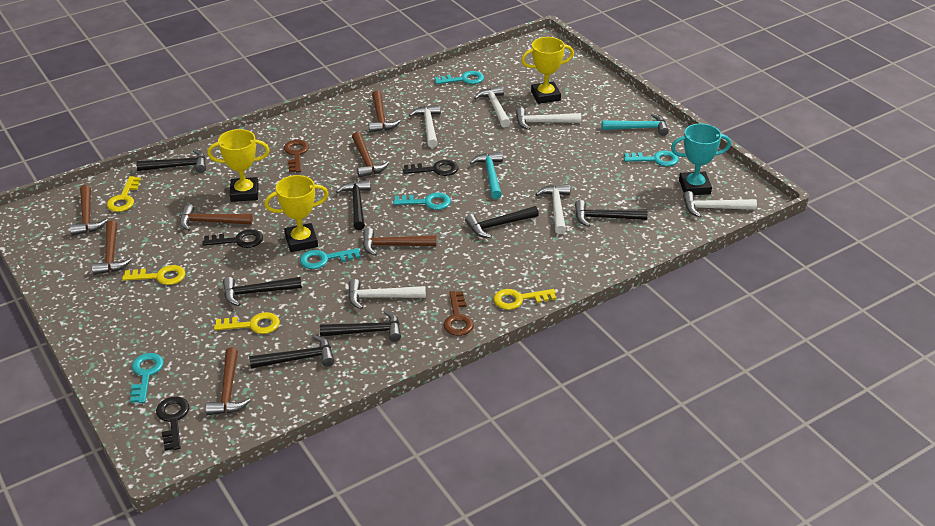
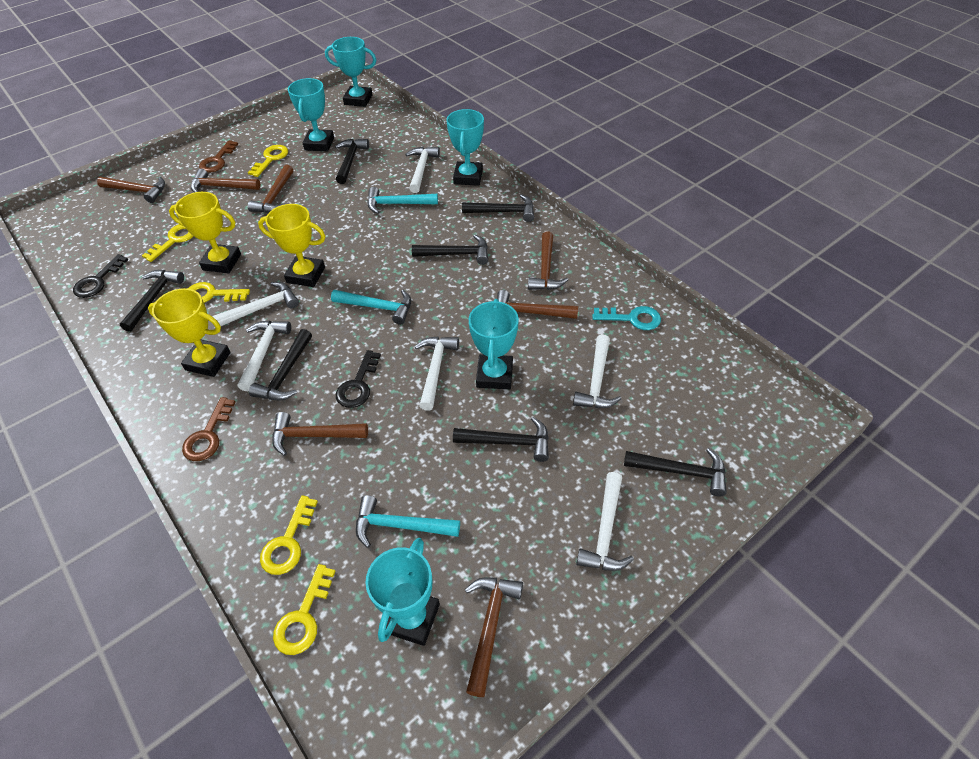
black key: 3 -> 2
turquoise hammer: 2 -> 3
turquoise key: 5 -> 1
turquoise trophy: 1 -> 5
yellow key: 4 -> 5

